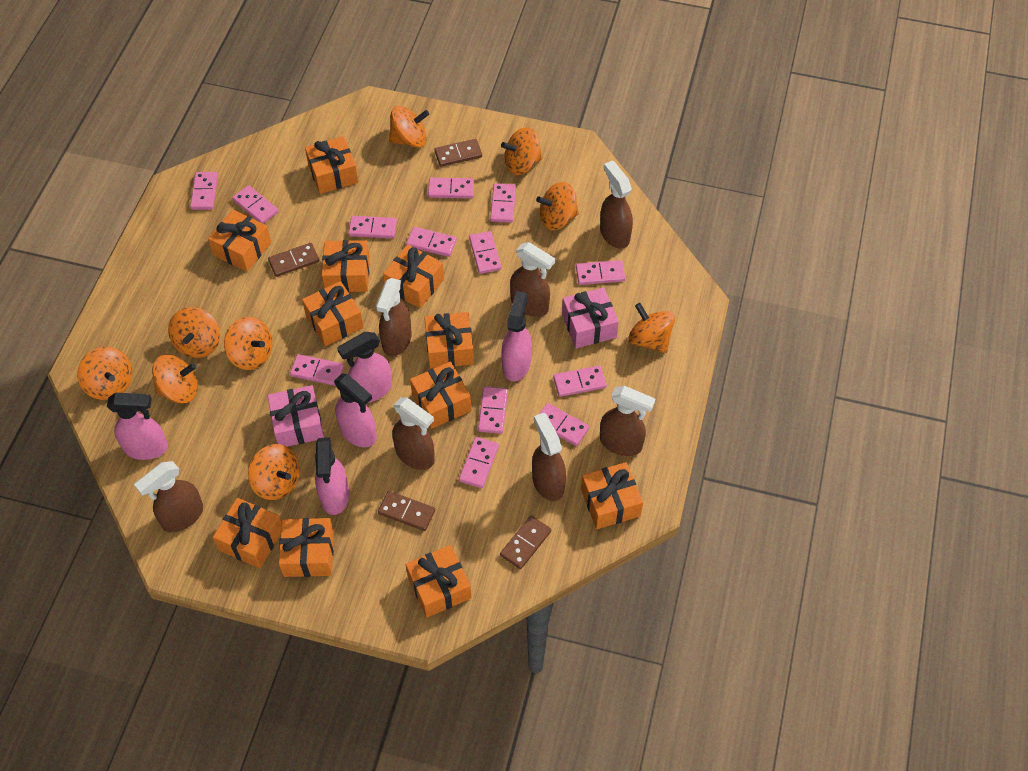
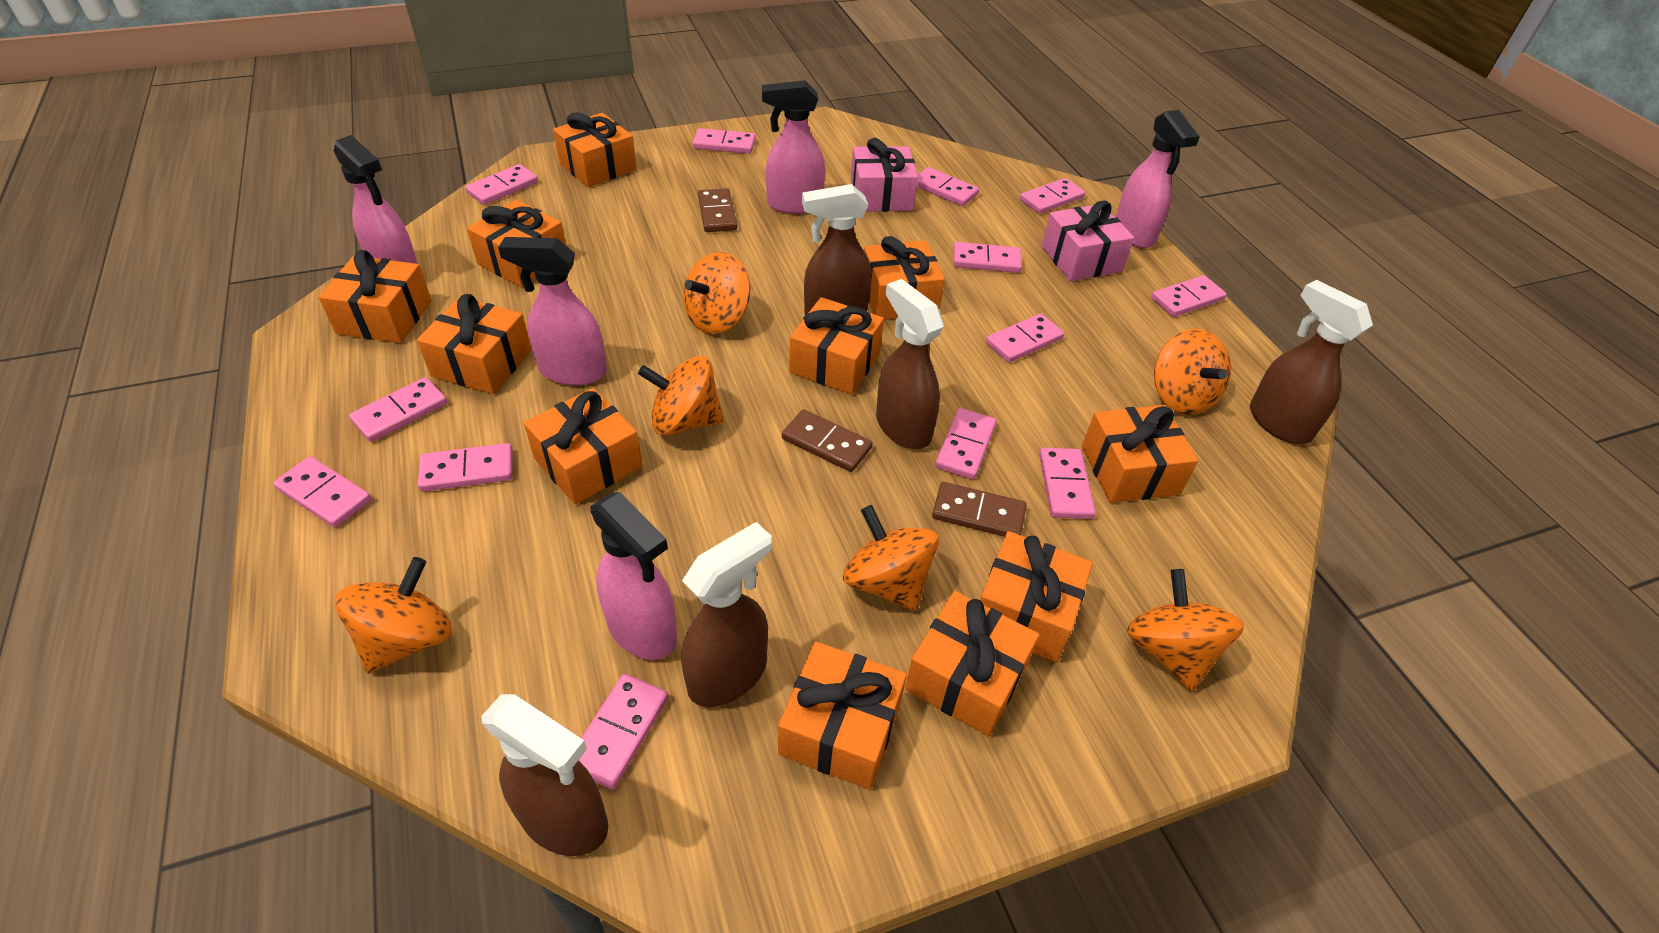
brown domino: 4 -> 3
brown spray bottle: 7 -> 5
orange spinning top: 9 -> 6

